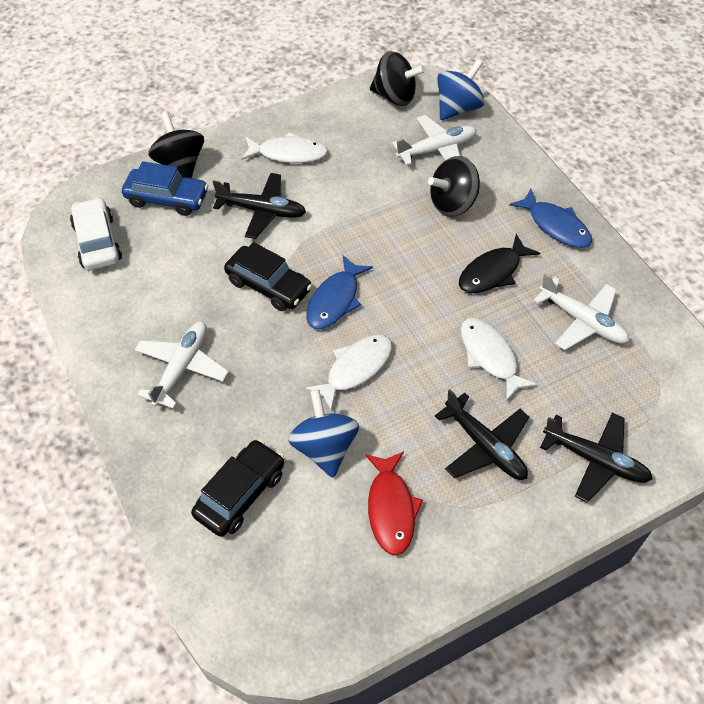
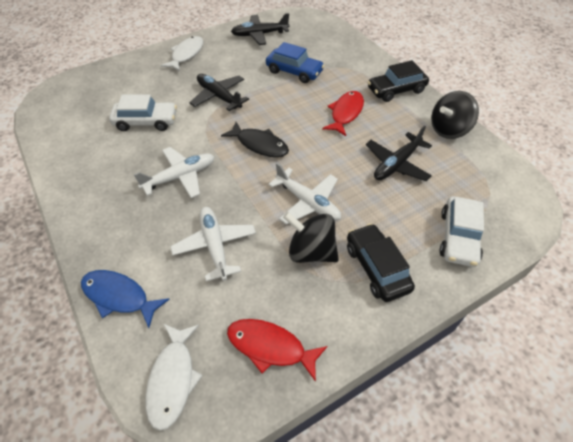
black spinning top: 3 -> 2
blue fish: 2 -> 1
blue spinning top: 2 -> 0
red fish: 1 -> 2
white car: 1 -> 2
white fish: 3 -> 2

